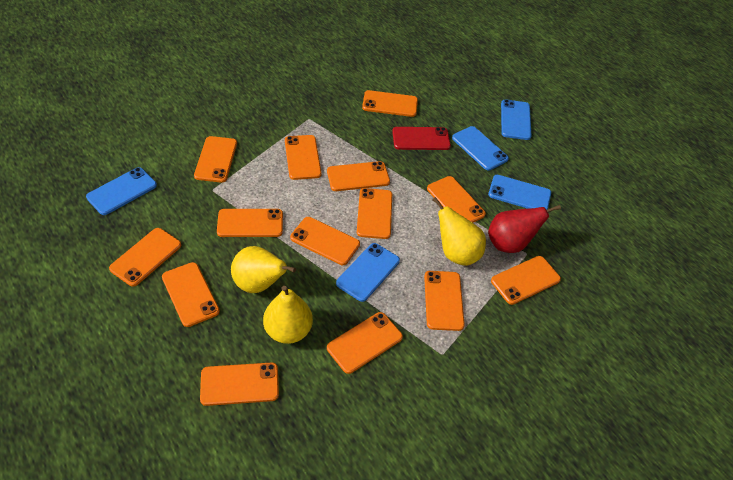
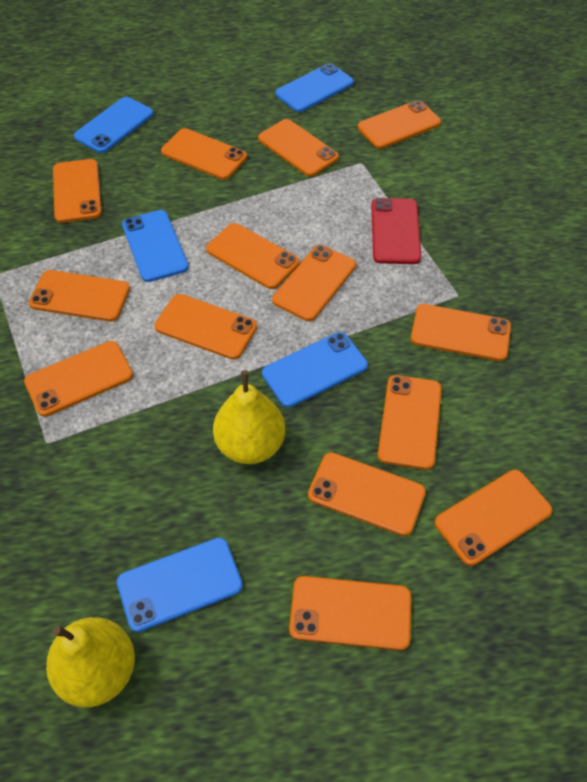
red pear: 1 -> 0
yellow pear: 3 -> 2

